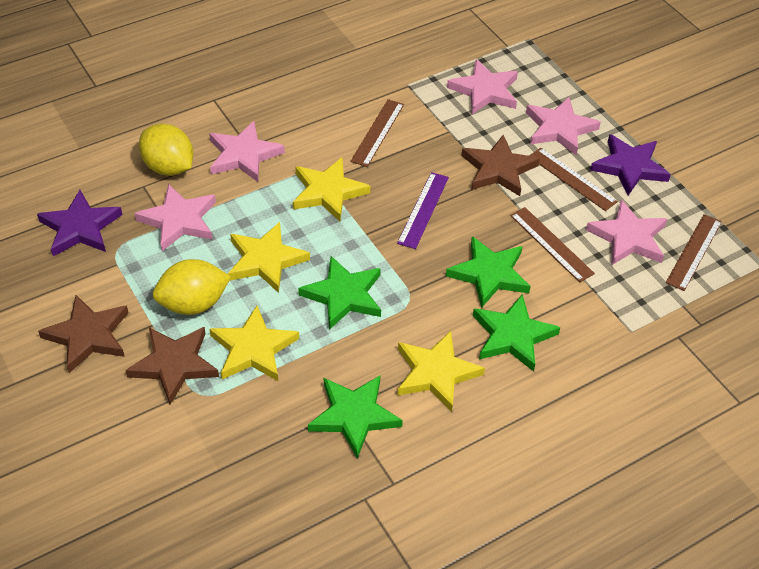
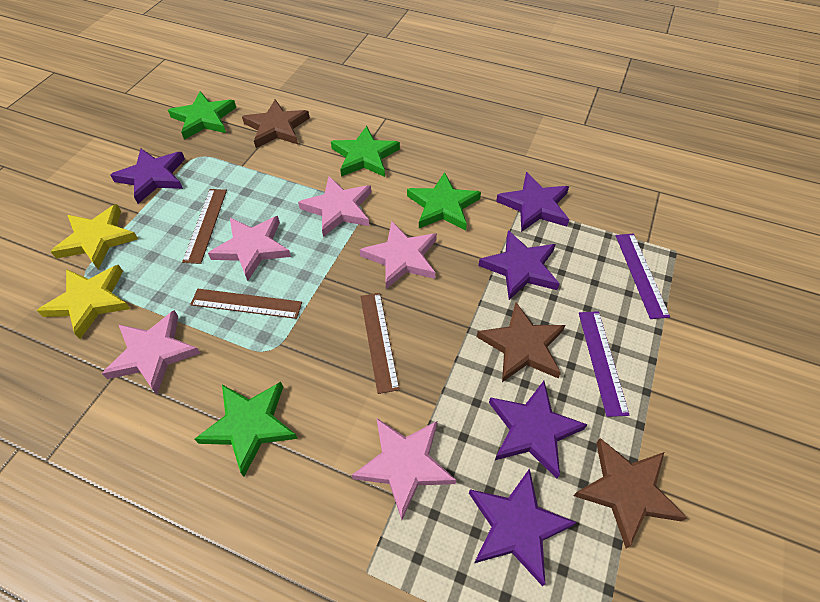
brown ruler: 4 -> 3
purple ruler: 1 -> 2
purple star: 2 -> 5
yellow lemon: 2 -> 0
yellow star: 4 -> 2

